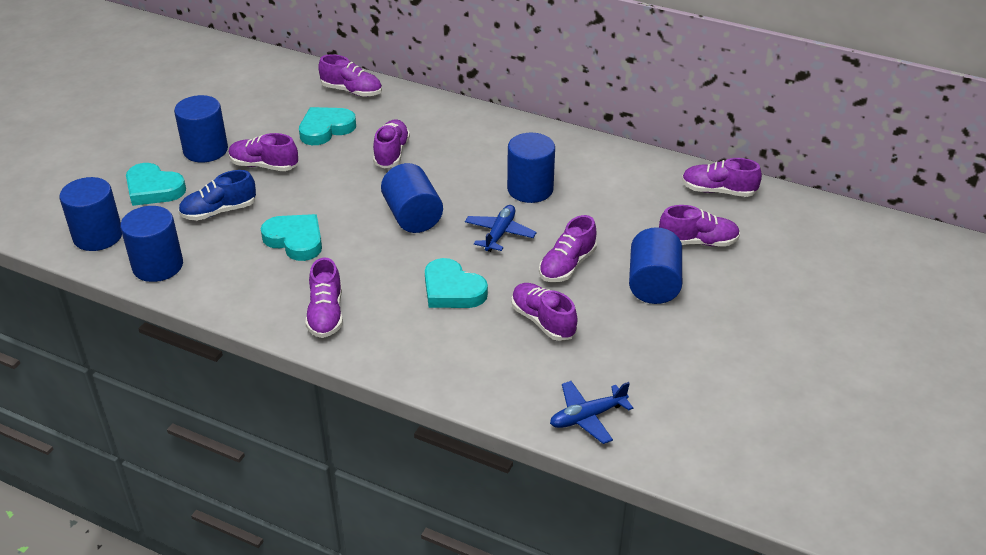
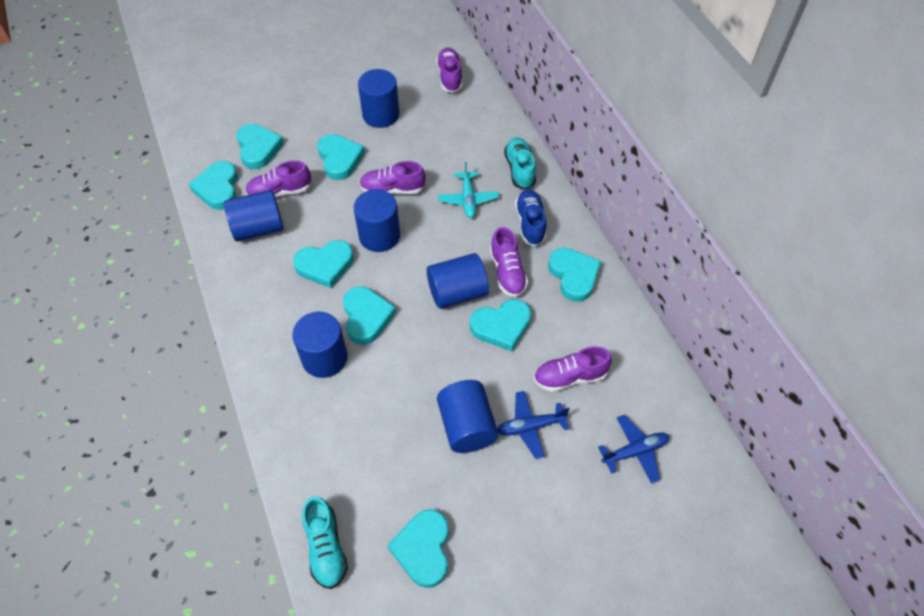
purple shoe: 8 -> 5
turquoise heart: 4 -> 8
turquoise plane: 0 -> 1
turquoise shoe: 0 -> 2

